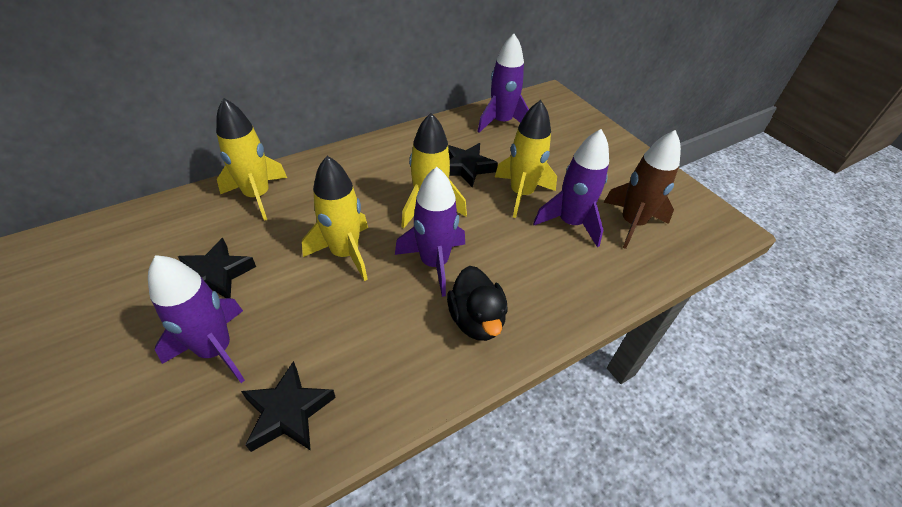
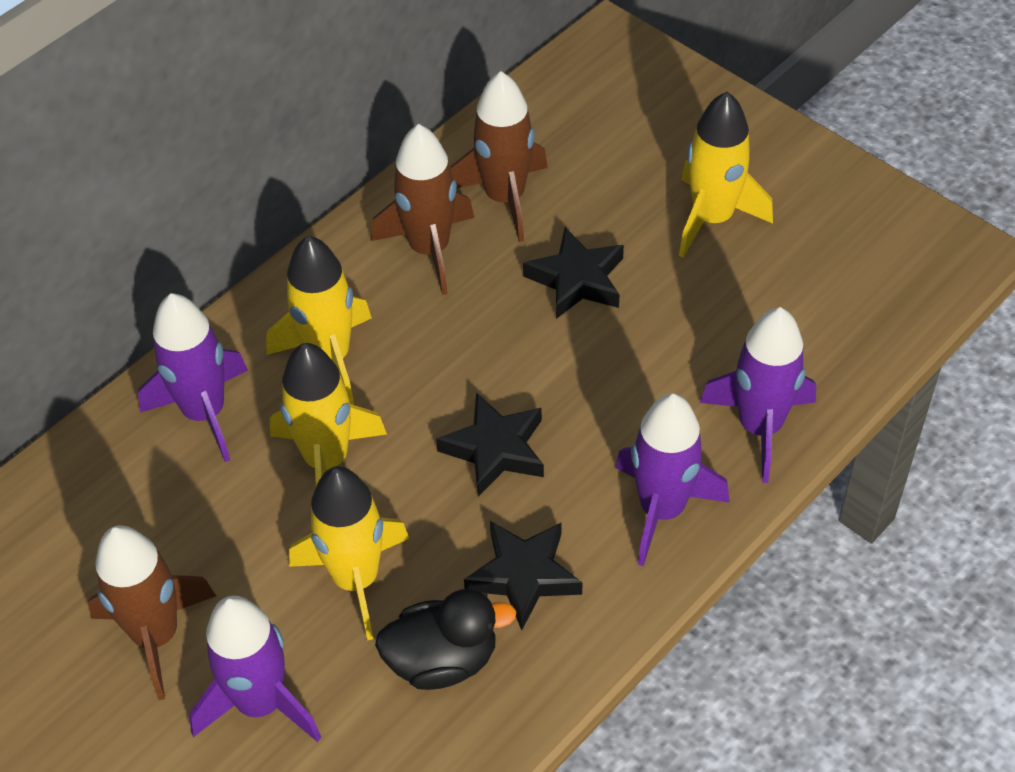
brown rocket: 1 -> 3

